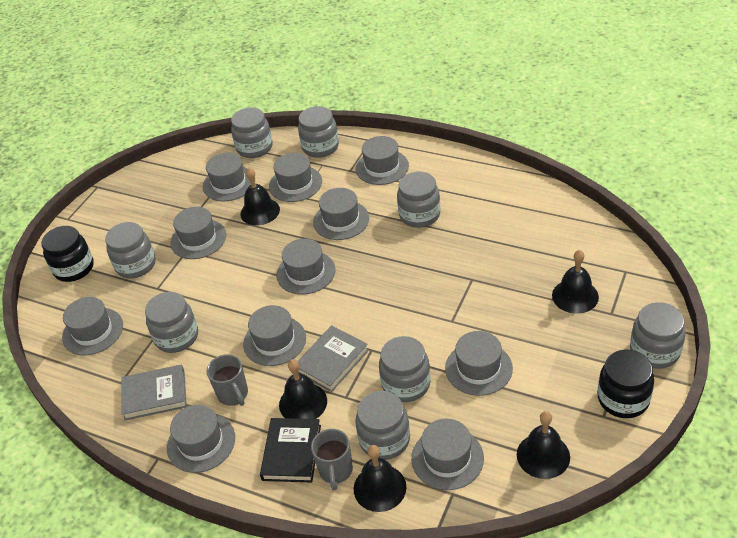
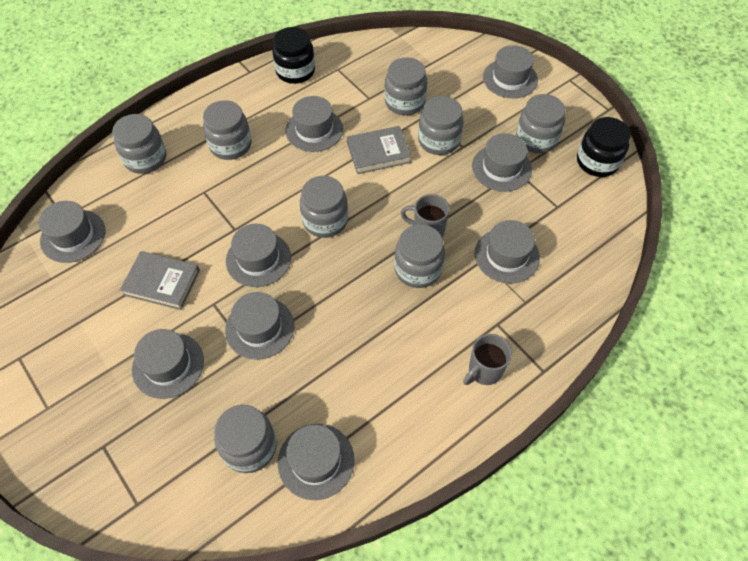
black bell: 5 -> 0
black book: 1 -> 0
grey hat: 11 -> 9

